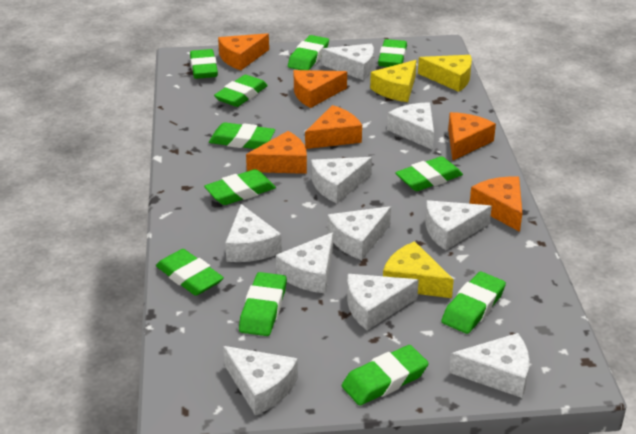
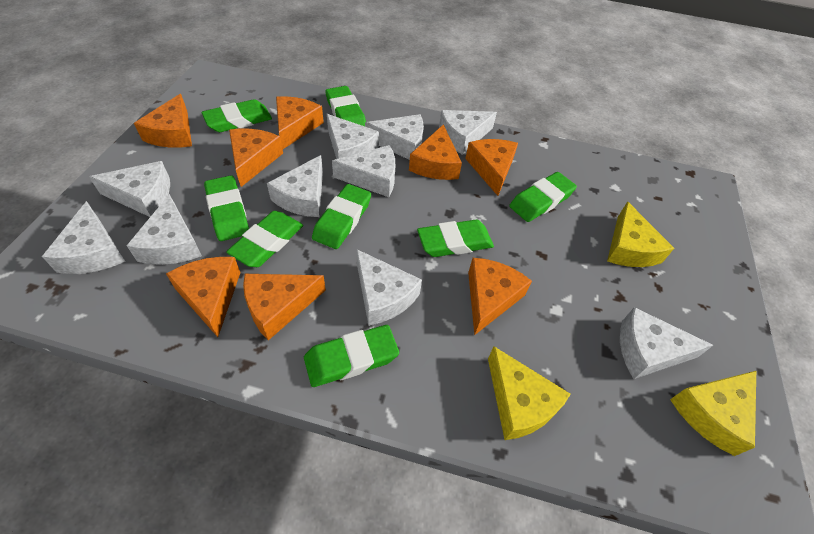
green eraser: 11 -> 8
orange cheese: 6 -> 8

